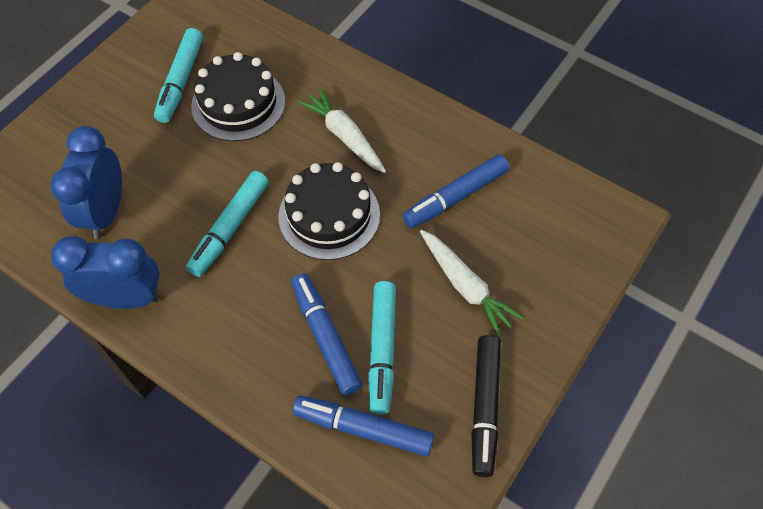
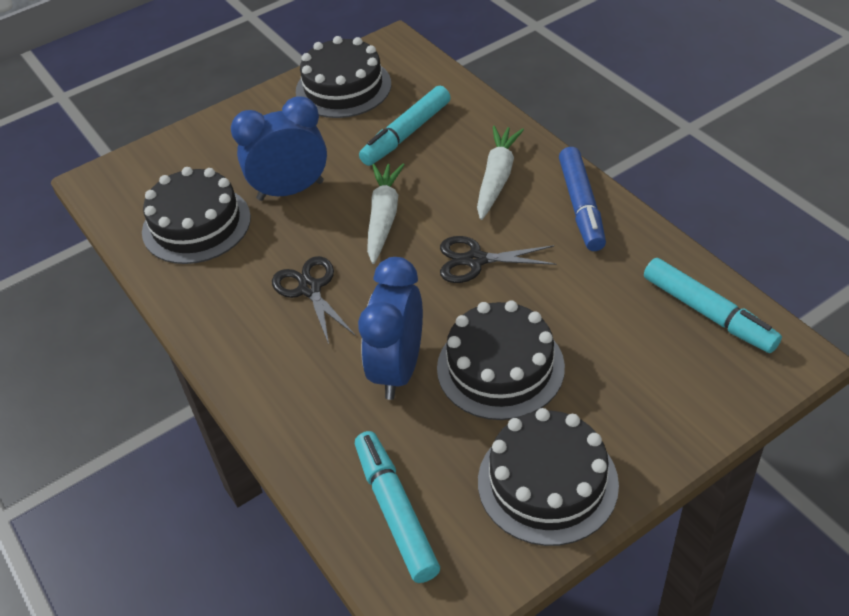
black cake: 2 -> 4
black marker: 1 -> 0
black scissors: 0 -> 2
blue marker: 3 -> 1

